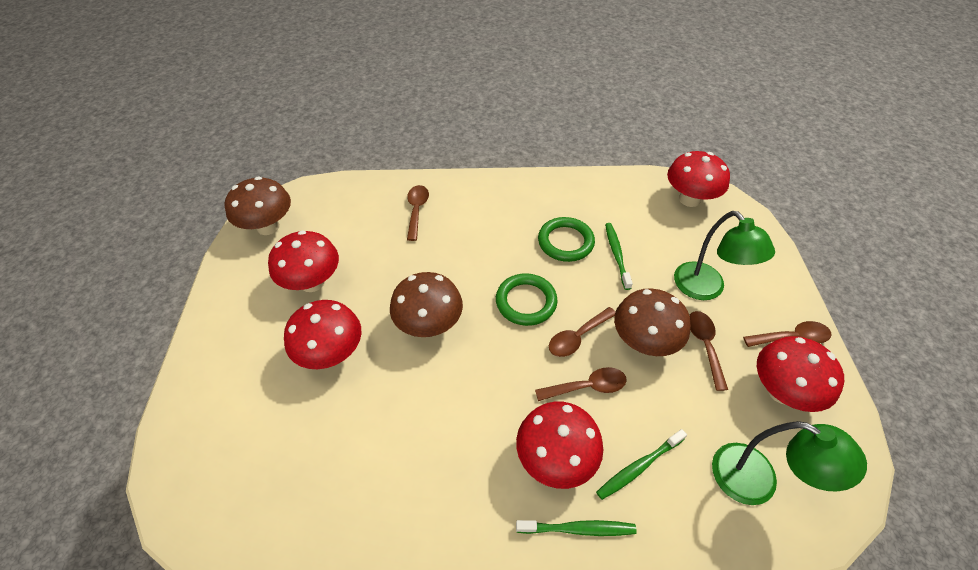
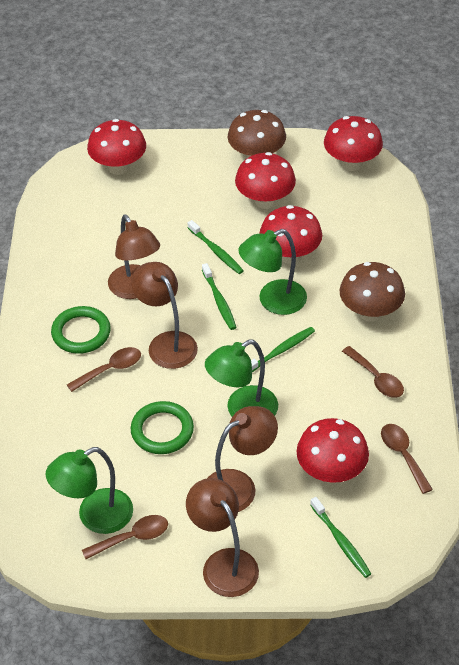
brown lamp: 0 -> 4
brown mushroom: 3 -> 2
brown spoon: 5 -> 4
green lamp: 2 -> 3
green toothbrush: 3 -> 4

